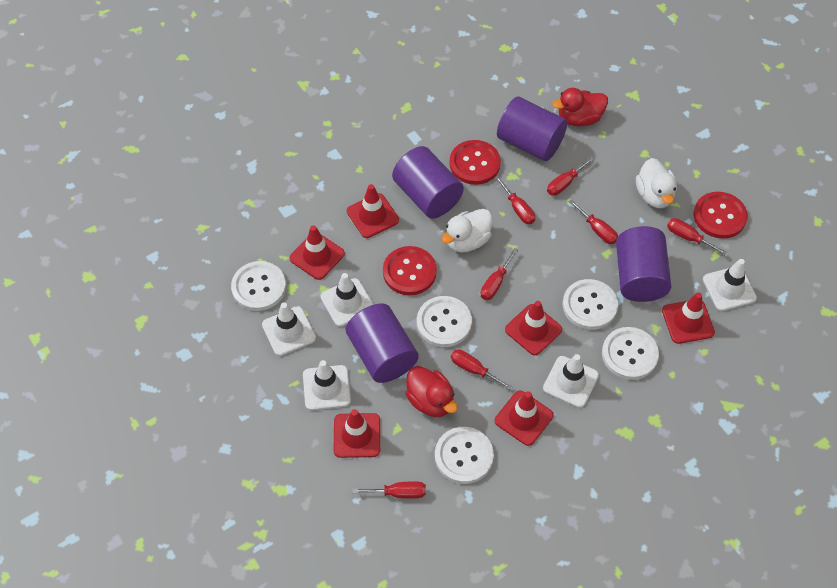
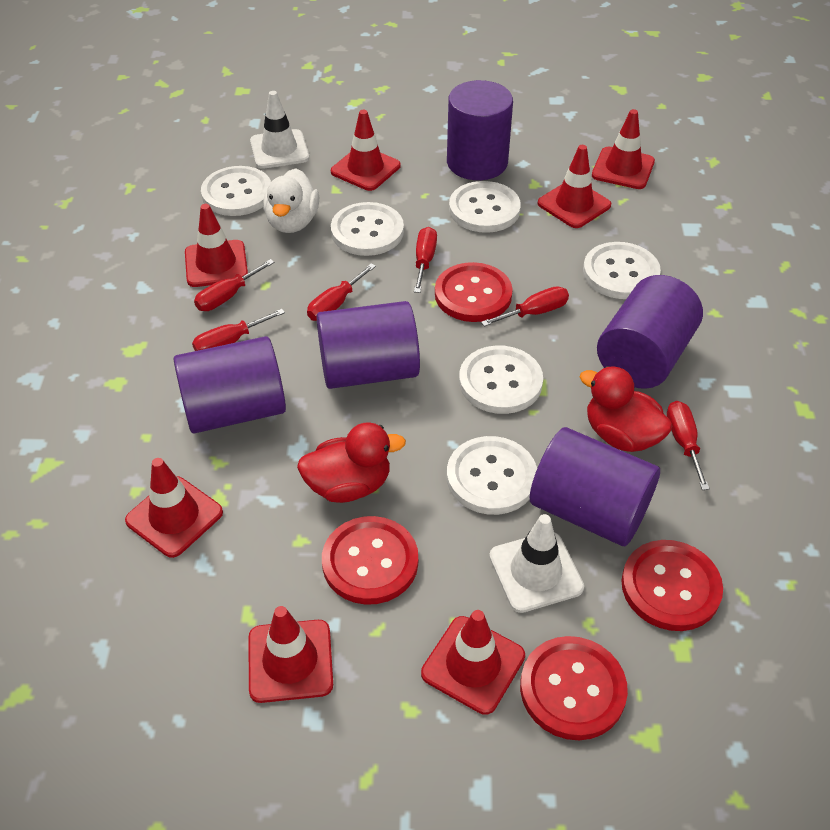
purple cylinder: 4 -> 5
red button: 3 -> 4
red screwdriver: 7 -> 6
red traffic cone: 6 -> 7
white button: 5 -> 6
white duck: 2 -> 1
white traffic cone: 5 -> 2

